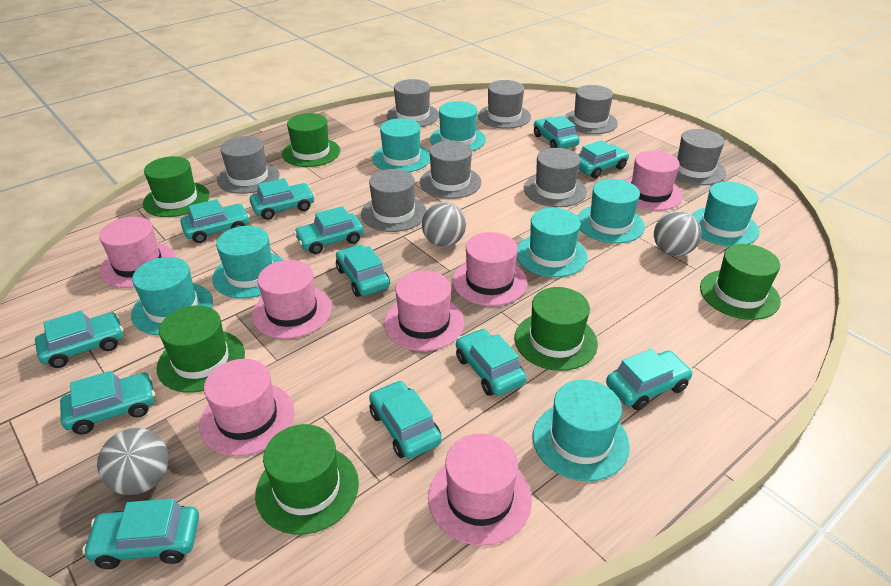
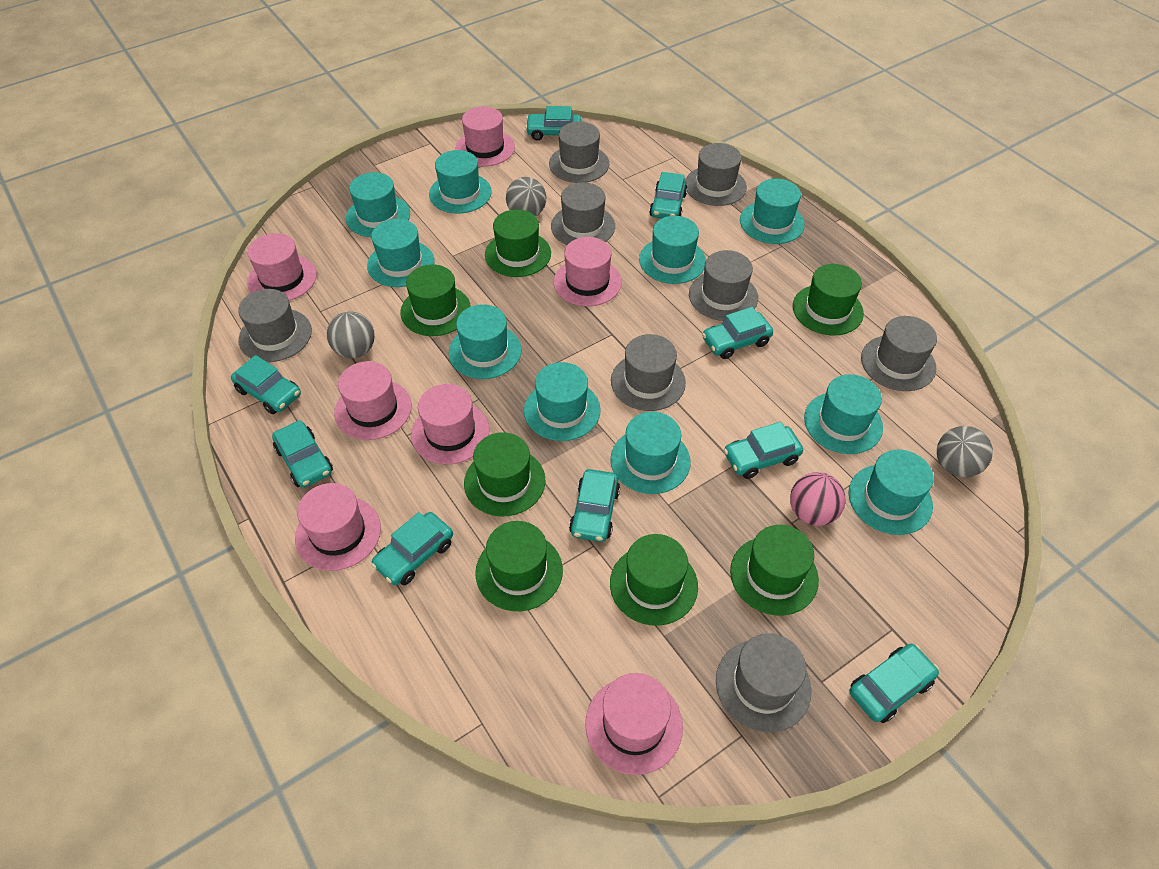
green hat: 6 -> 7
pink ball: 0 -> 1
turquoise car: 12 -> 9
turquoise hat: 8 -> 10

